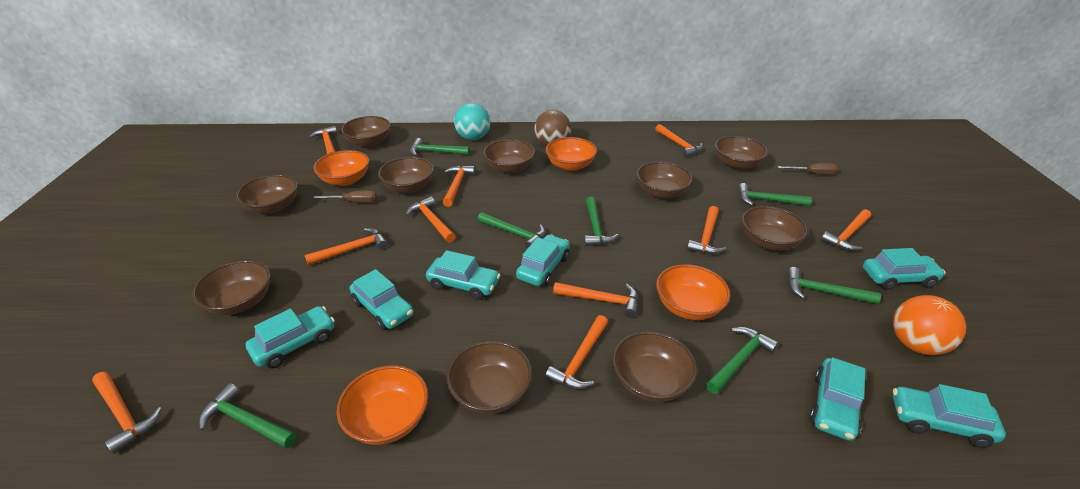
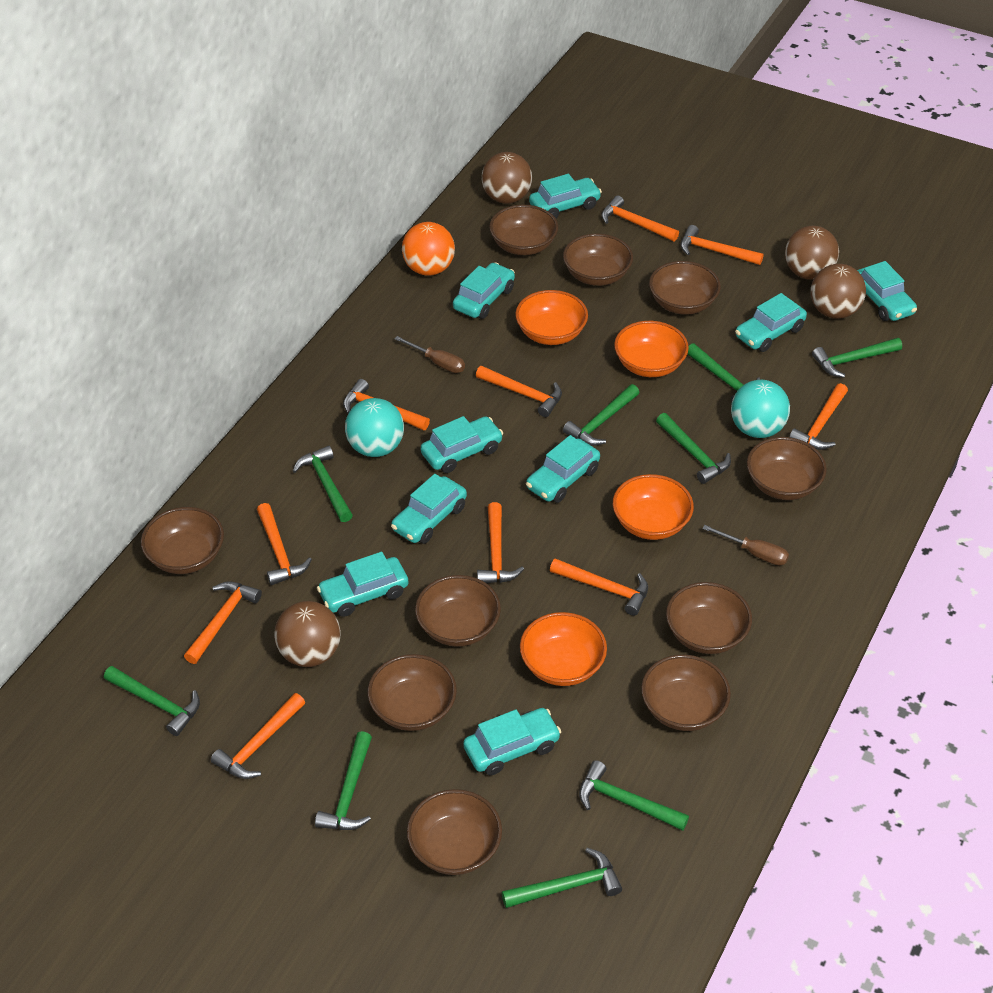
brown ball: 1 -> 4
green hammer: 7 -> 9
turquoise ball: 1 -> 2
turquoise car: 7 -> 9

